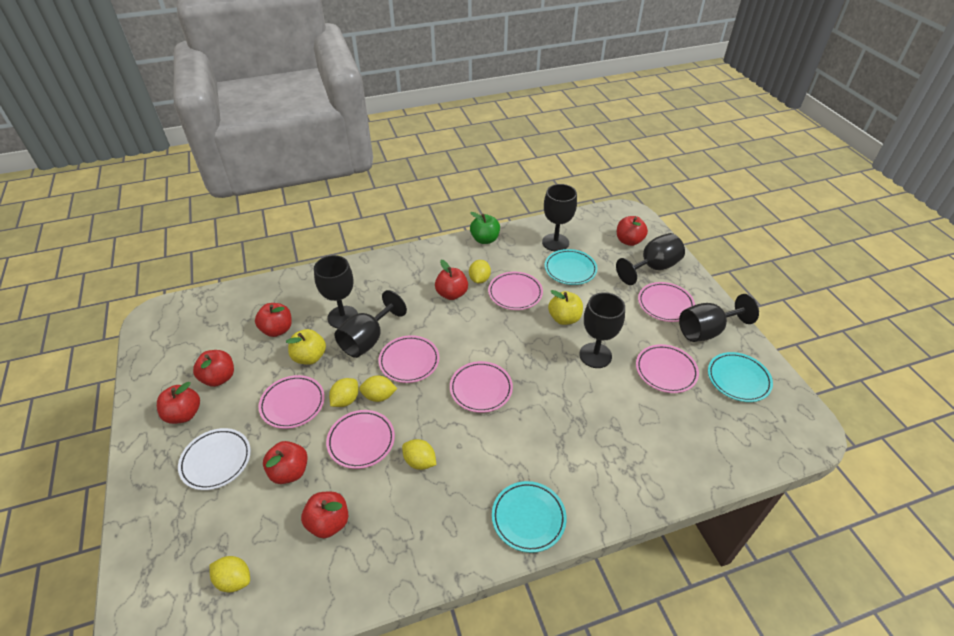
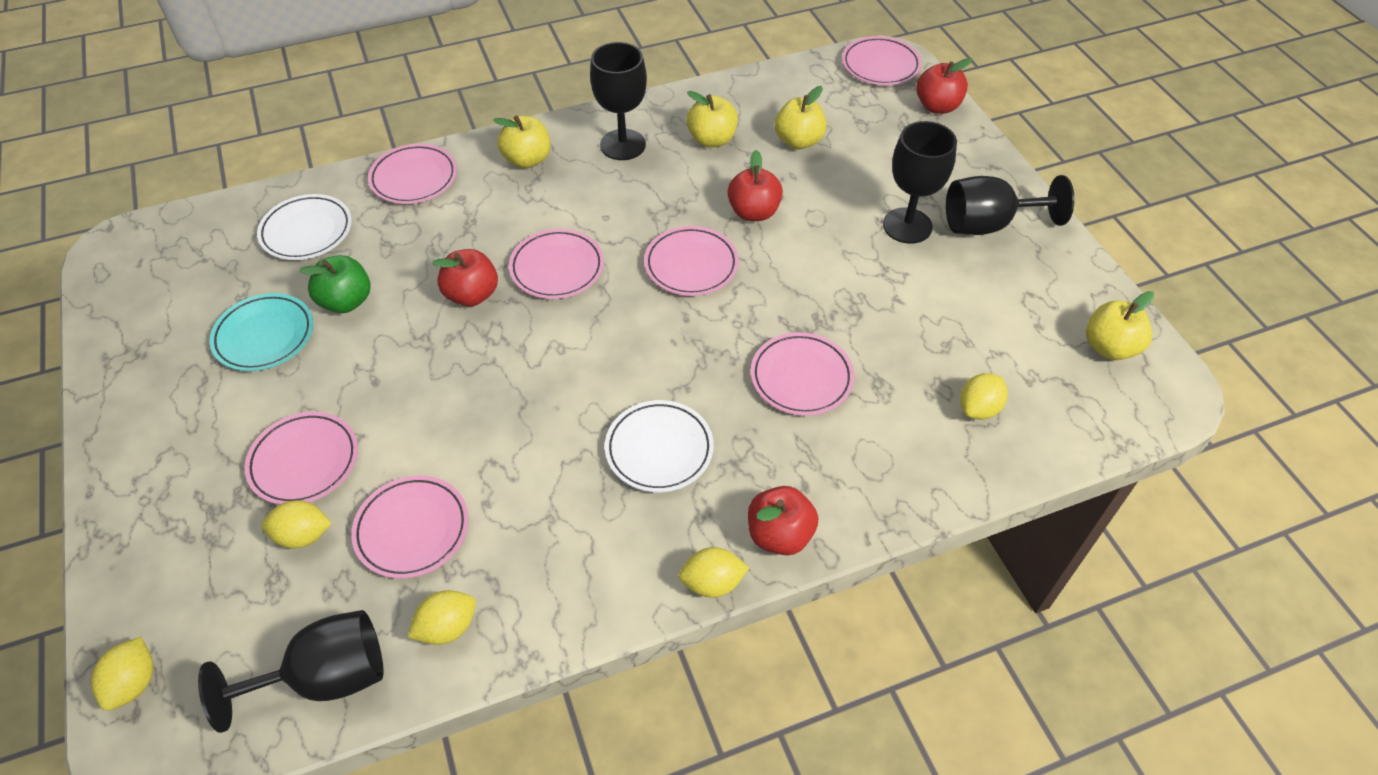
black goblet: 6 -> 4
red apple: 7 -> 4
turquoise plate: 3 -> 1
white plate: 1 -> 2
yellow apple: 2 -> 4

